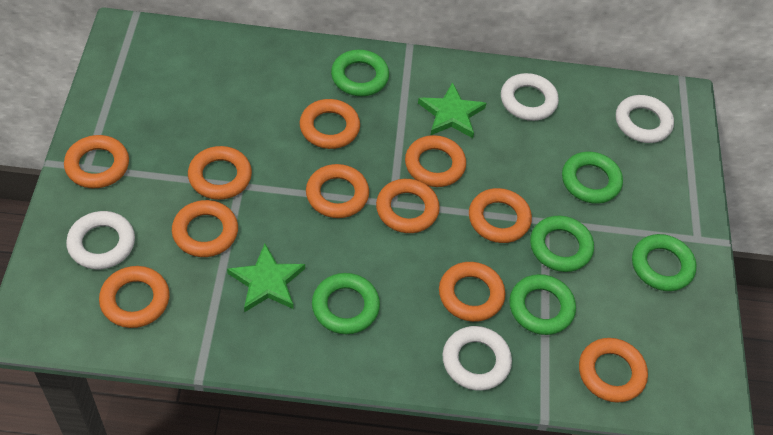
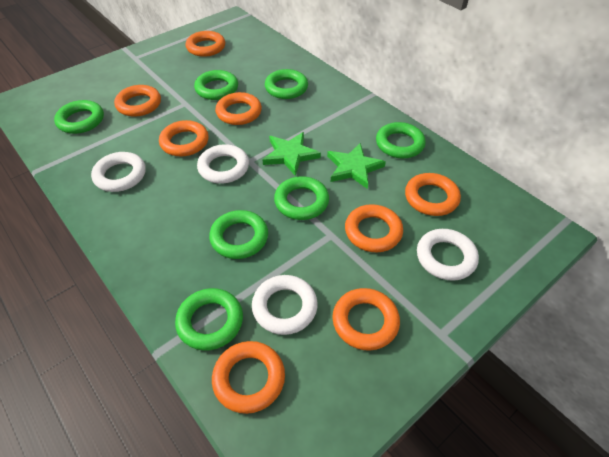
green ring: 6 -> 7
orange ring: 11 -> 8

